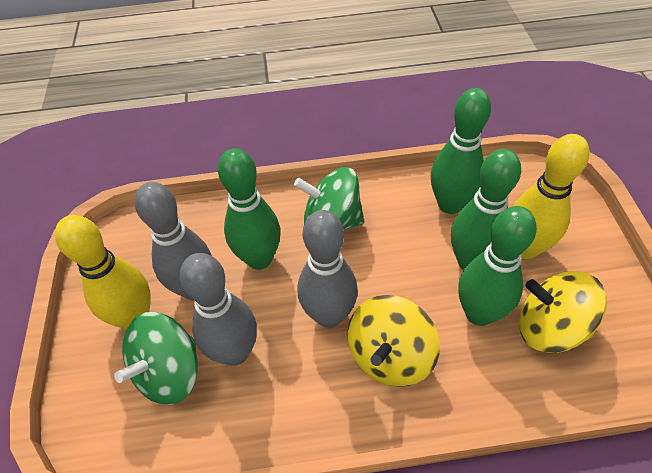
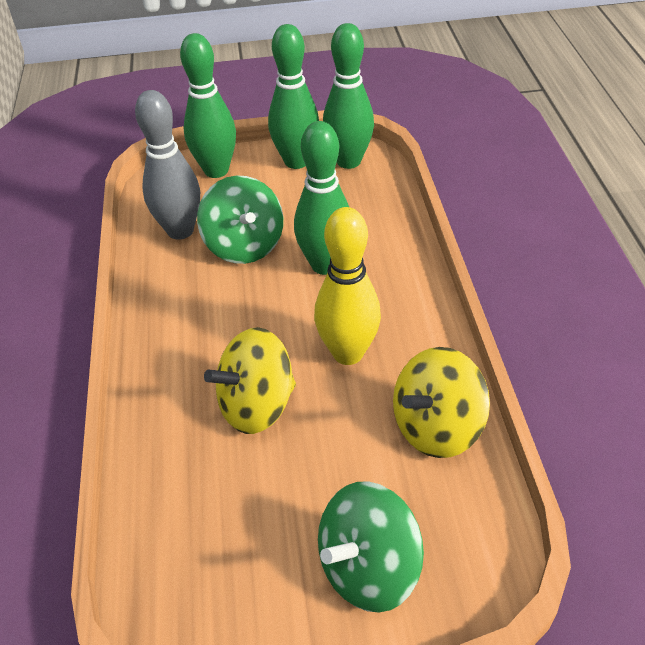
grey bowling pin: 3 -> 1
yellow bowling pin: 2 -> 1

